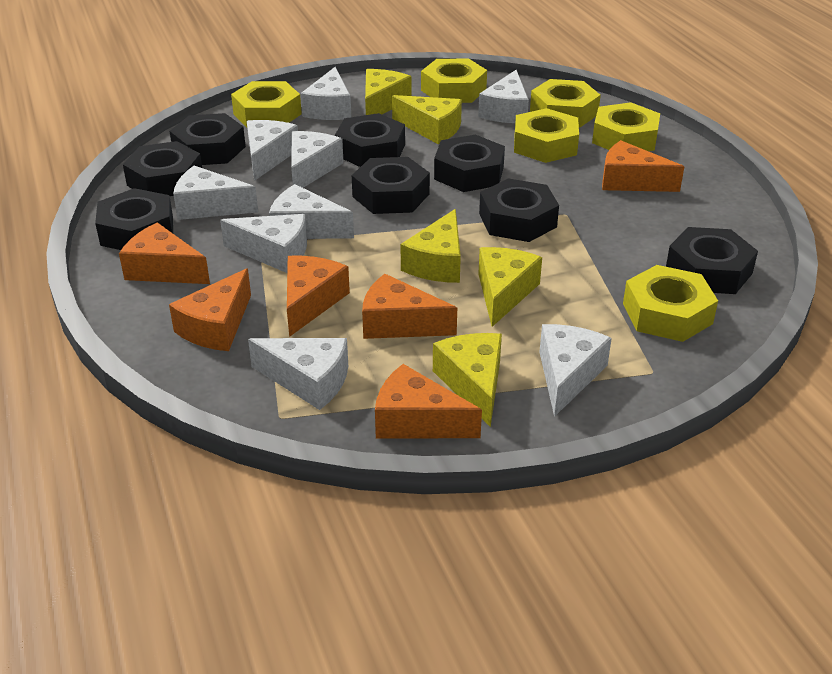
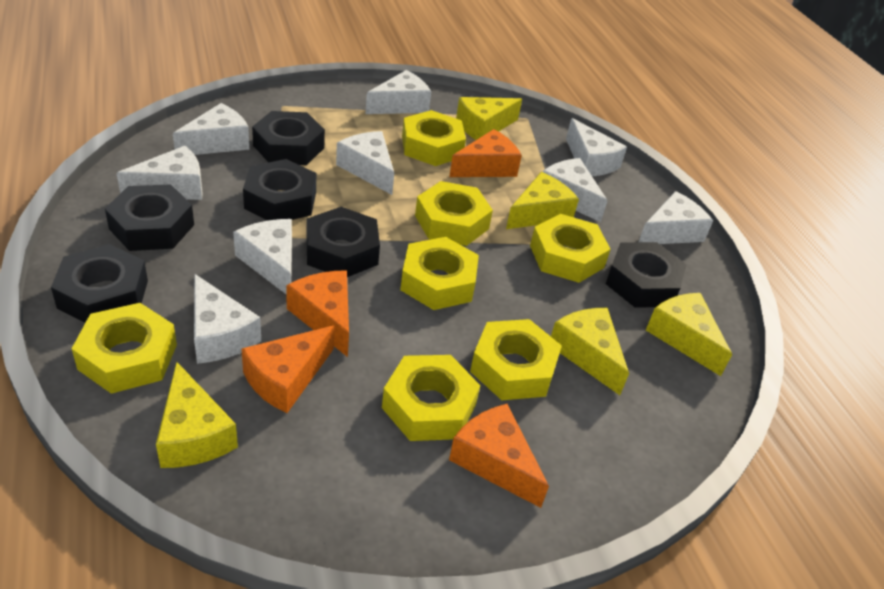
black nut: 8 -> 6
orange cheese: 6 -> 4
yellow nut: 6 -> 7

